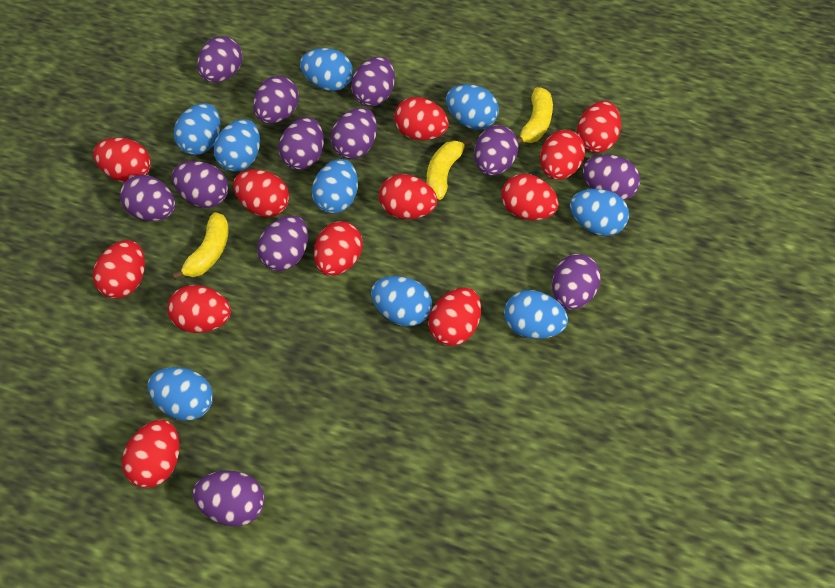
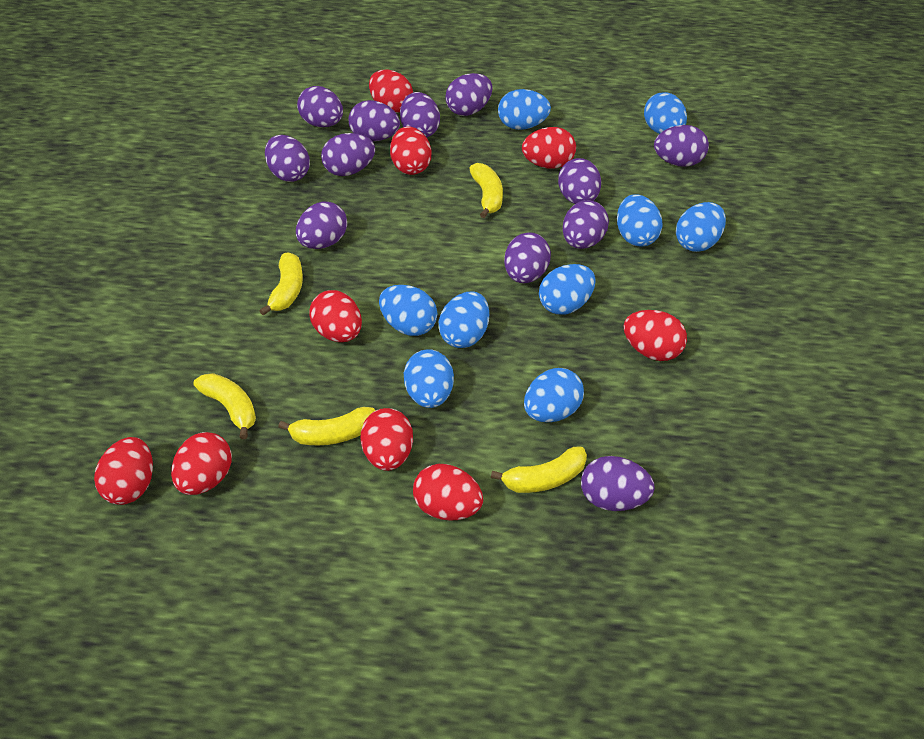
red egg: 12 -> 9
yellow banana: 3 -> 5

